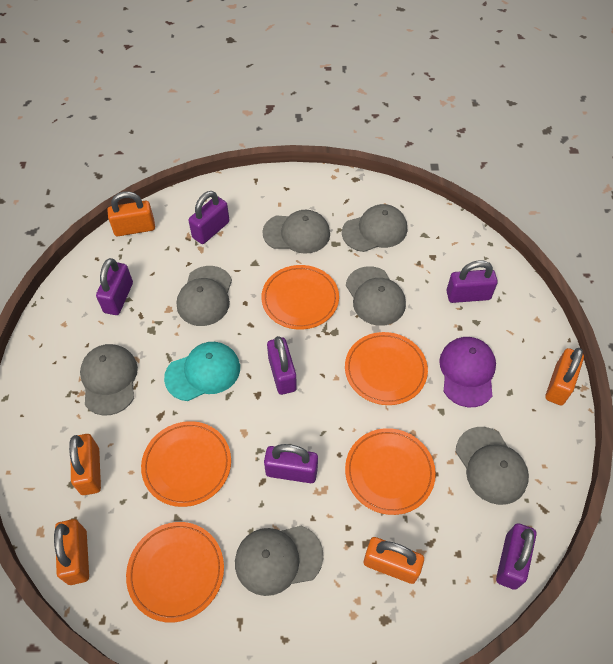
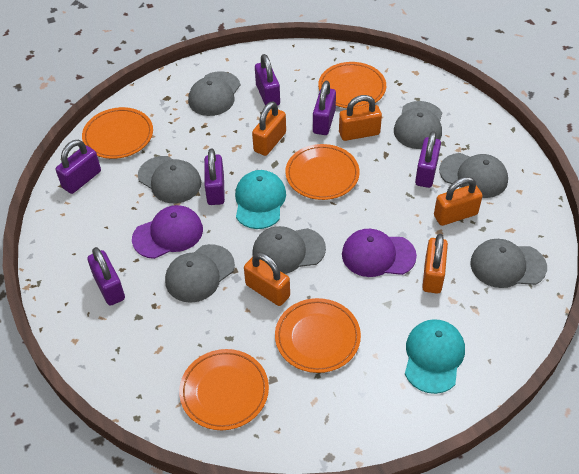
purple cap: 1 -> 2
turquoise cap: 1 -> 2

